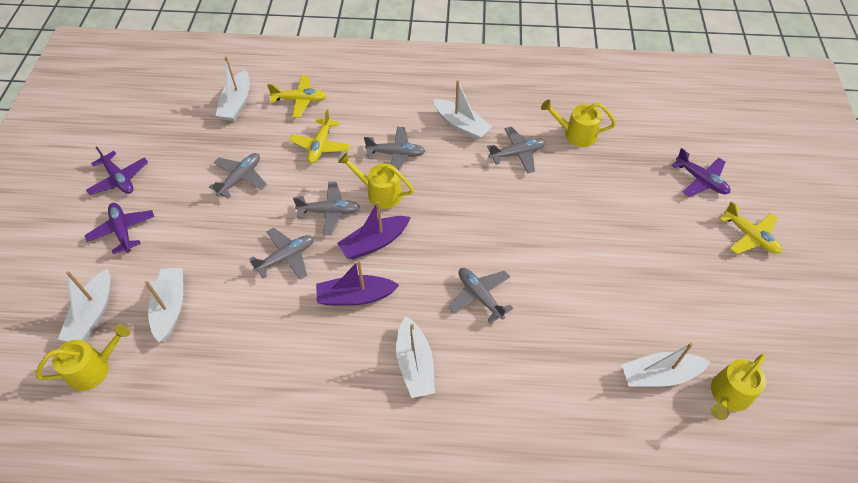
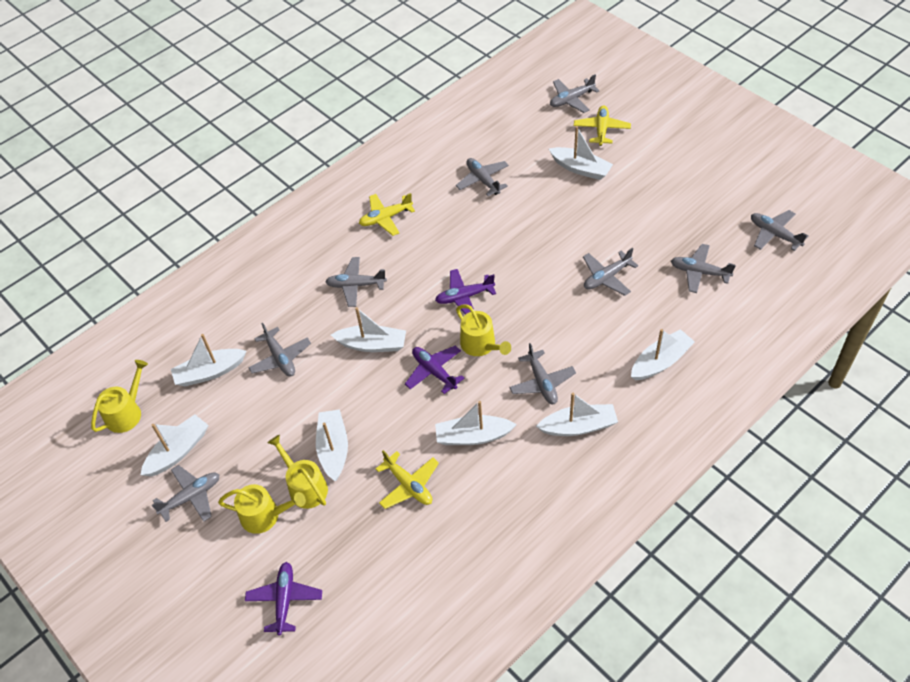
grey plane: 6 -> 9
purple boat: 2 -> 0
white boat: 6 -> 8

